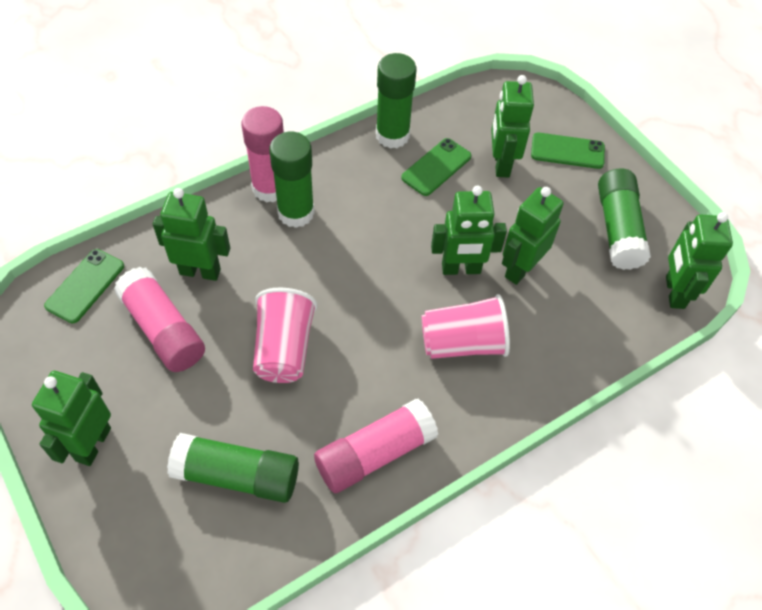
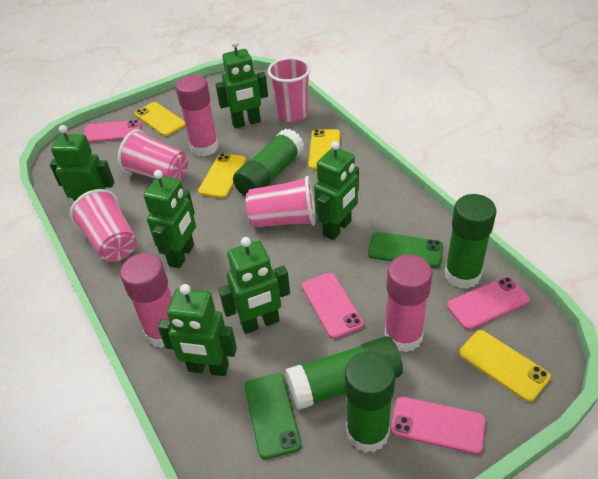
green phone: 3 -> 2
pink cup: 2 -> 4
pink phone: 0 -> 4
yellow phone: 0 -> 4

